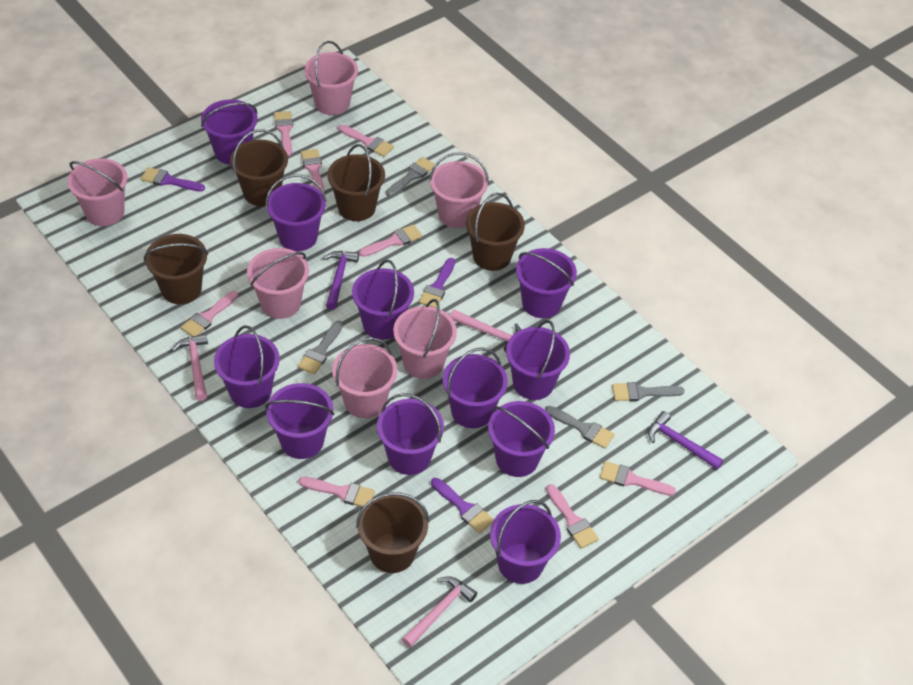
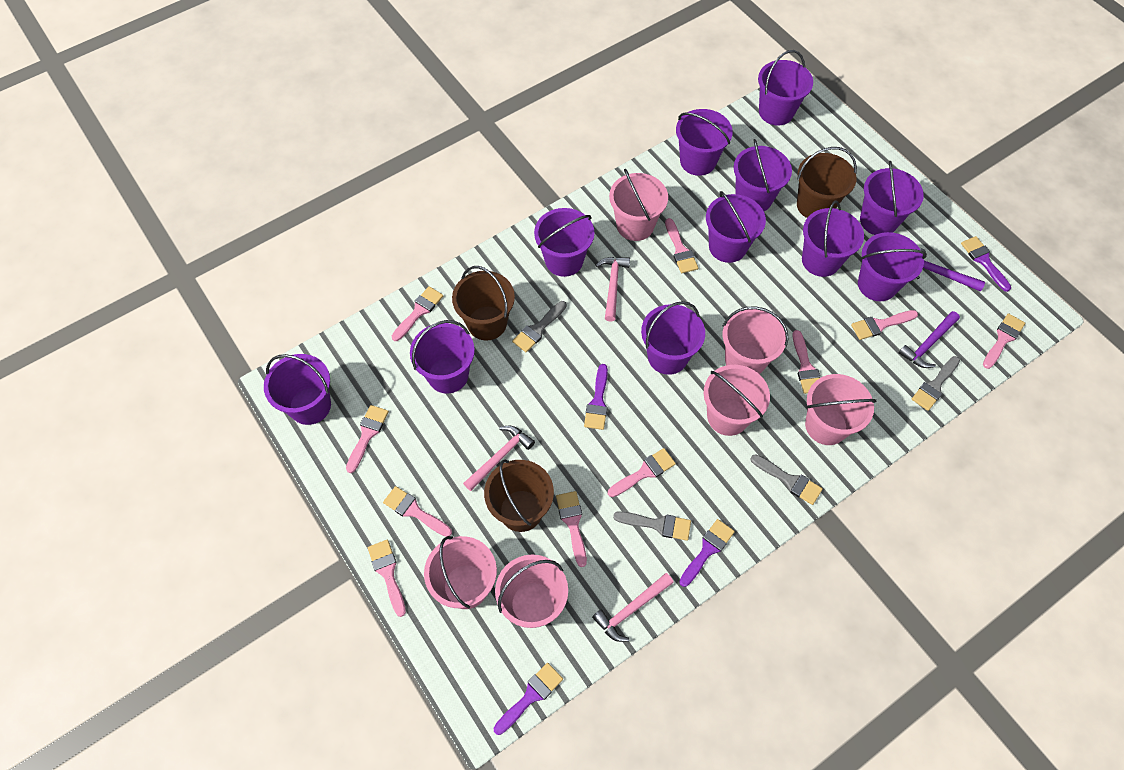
brown bucket: 5 -> 3
pink brush: 8 -> 10
purple brush: 3 -> 4

